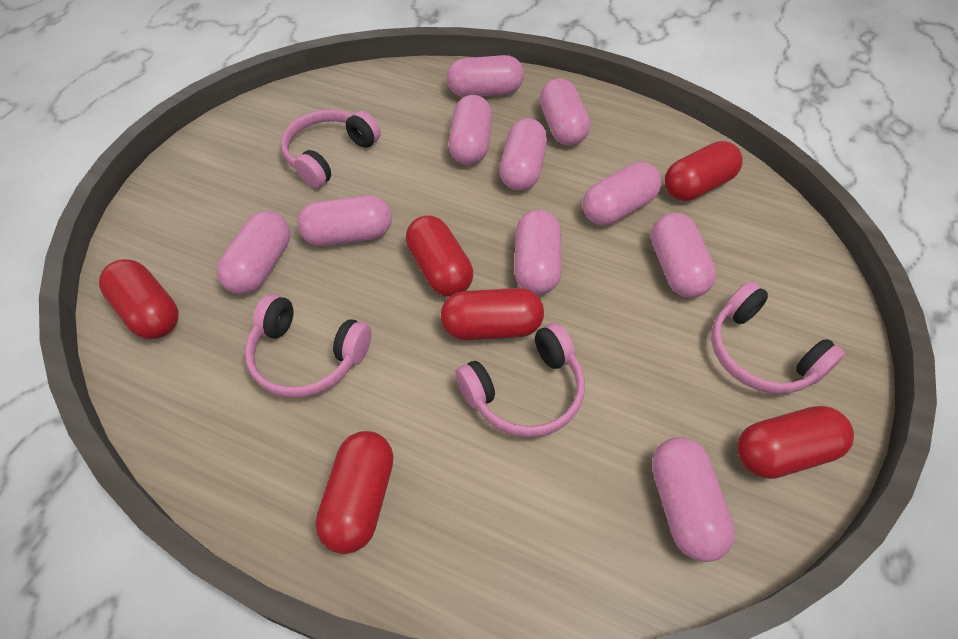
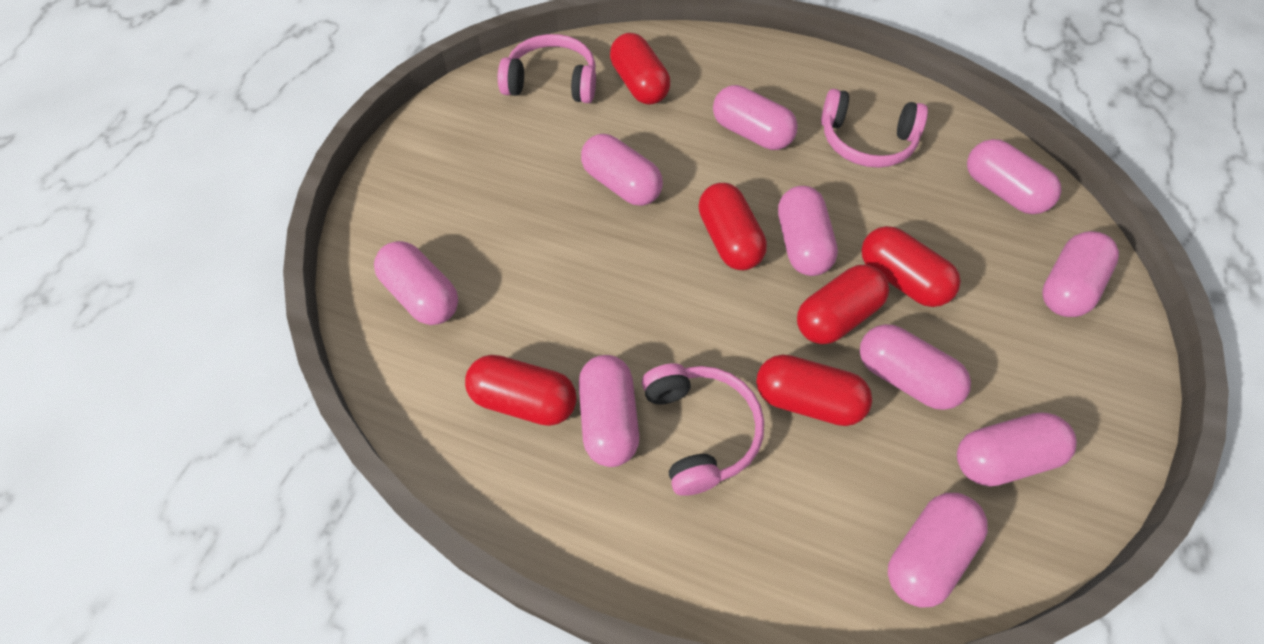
pink headphones: 4 -> 3

